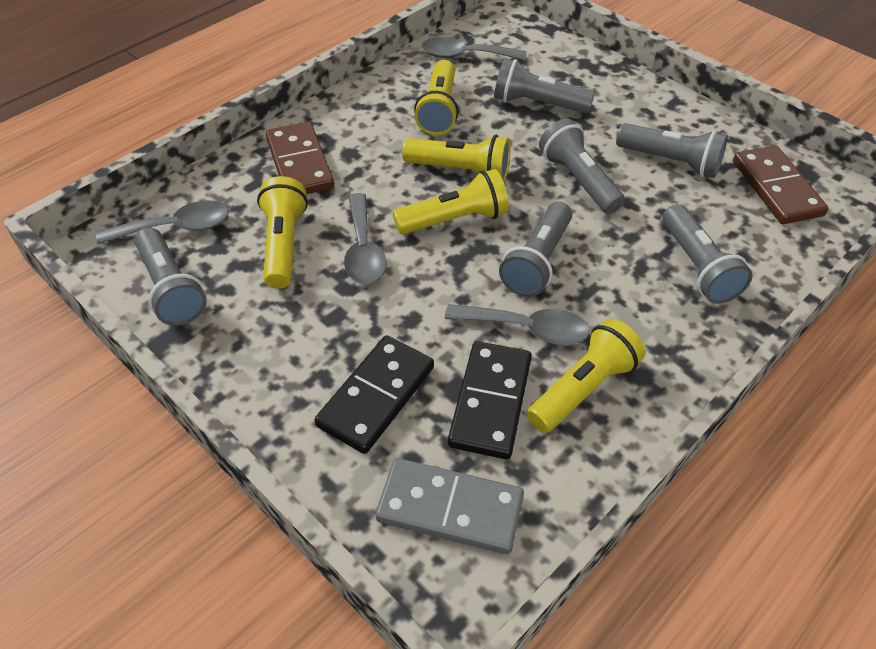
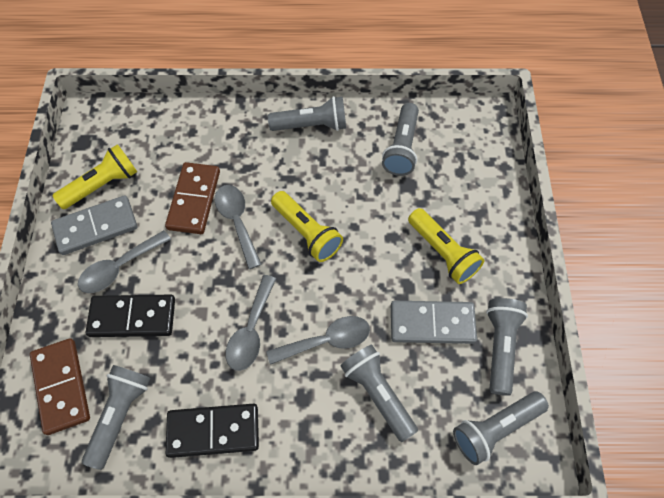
grey domino: 1 -> 2
yellow flashlight: 5 -> 3

